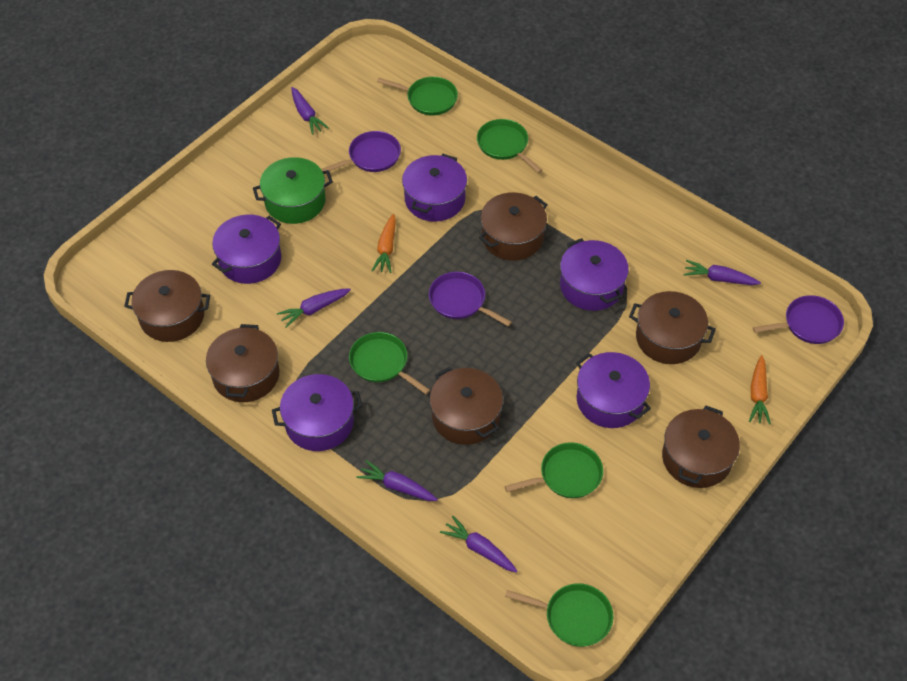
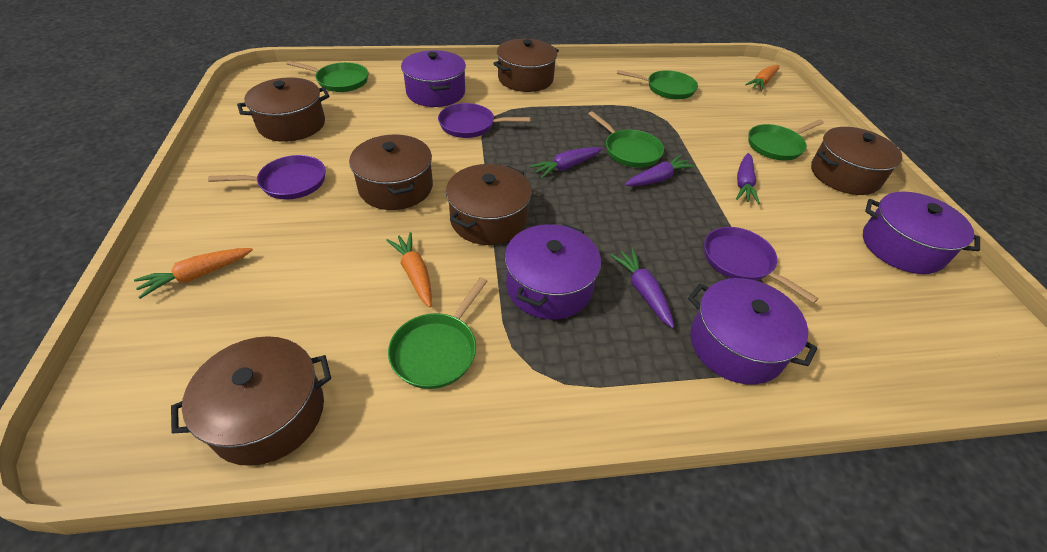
green pot: 1 -> 0
orange carrot: 2 -> 3
purple carrot: 5 -> 4
purple pot: 5 -> 4

